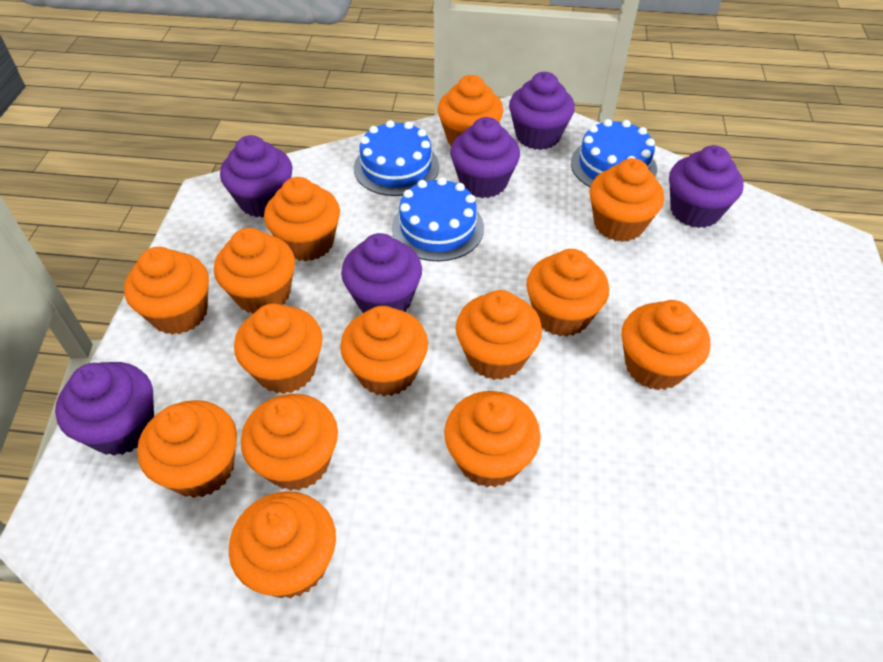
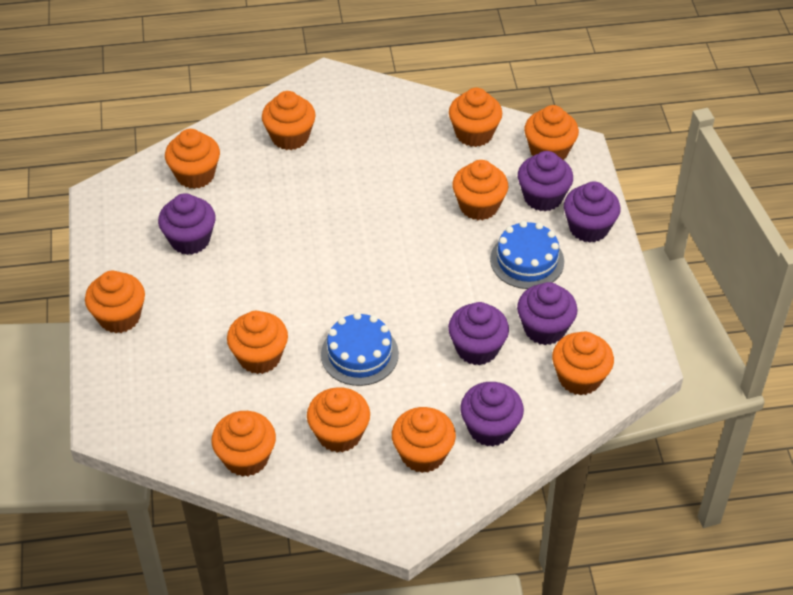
blue cake: 3 -> 2
orange cupcake: 14 -> 11

